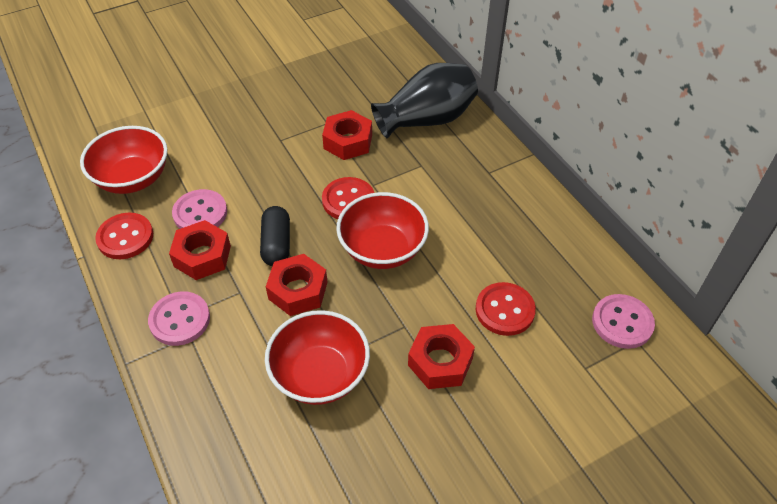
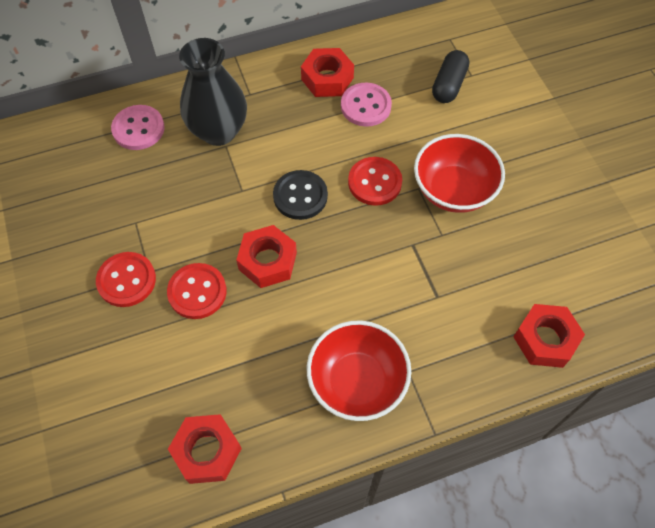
black button: 0 -> 1
pink button: 3 -> 2
red bowl: 3 -> 2

